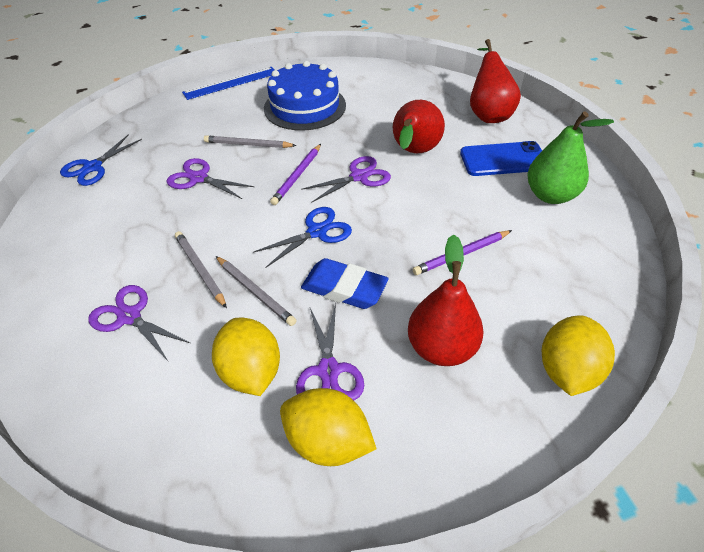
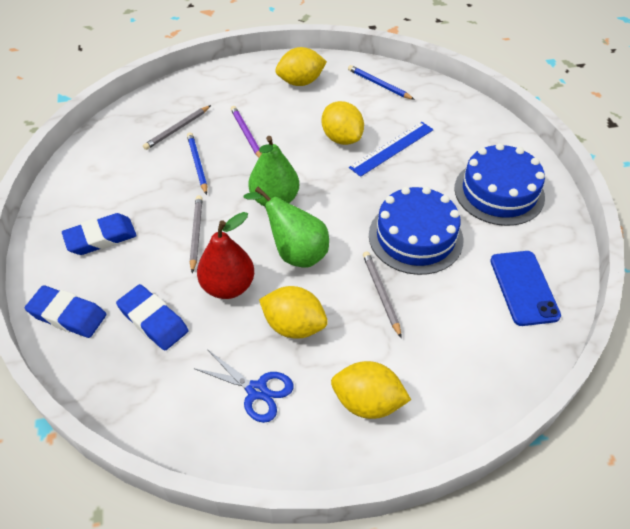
blue cake: 1 -> 2
blue eraser: 1 -> 3
blue pencil: 0 -> 2
blue scissors: 2 -> 1
green pear: 1 -> 2
purple pencil: 2 -> 1
purple scissors: 4 -> 0
red pear: 3 -> 1
yellow lemon: 3 -> 4

